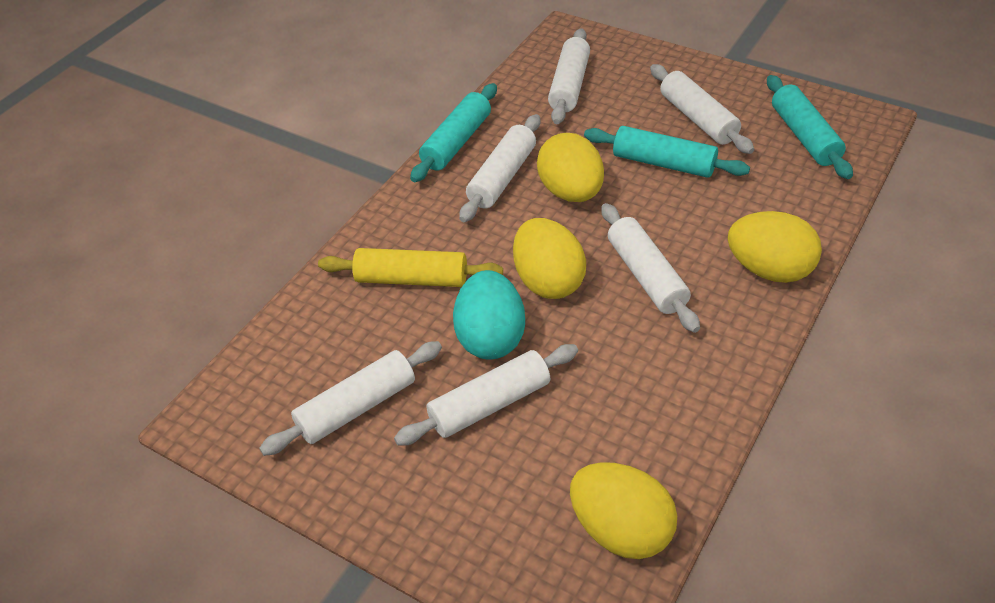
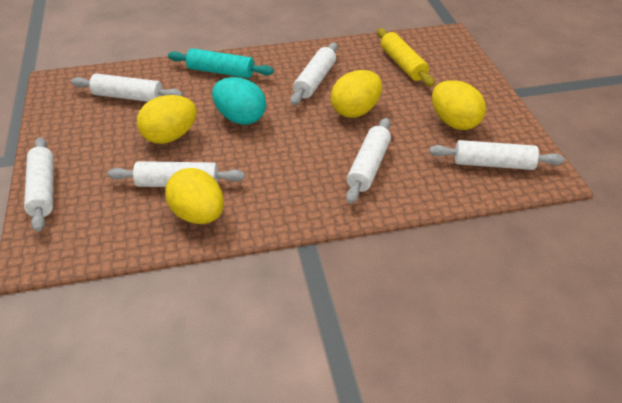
turquoise rolling pin: 3 -> 1

